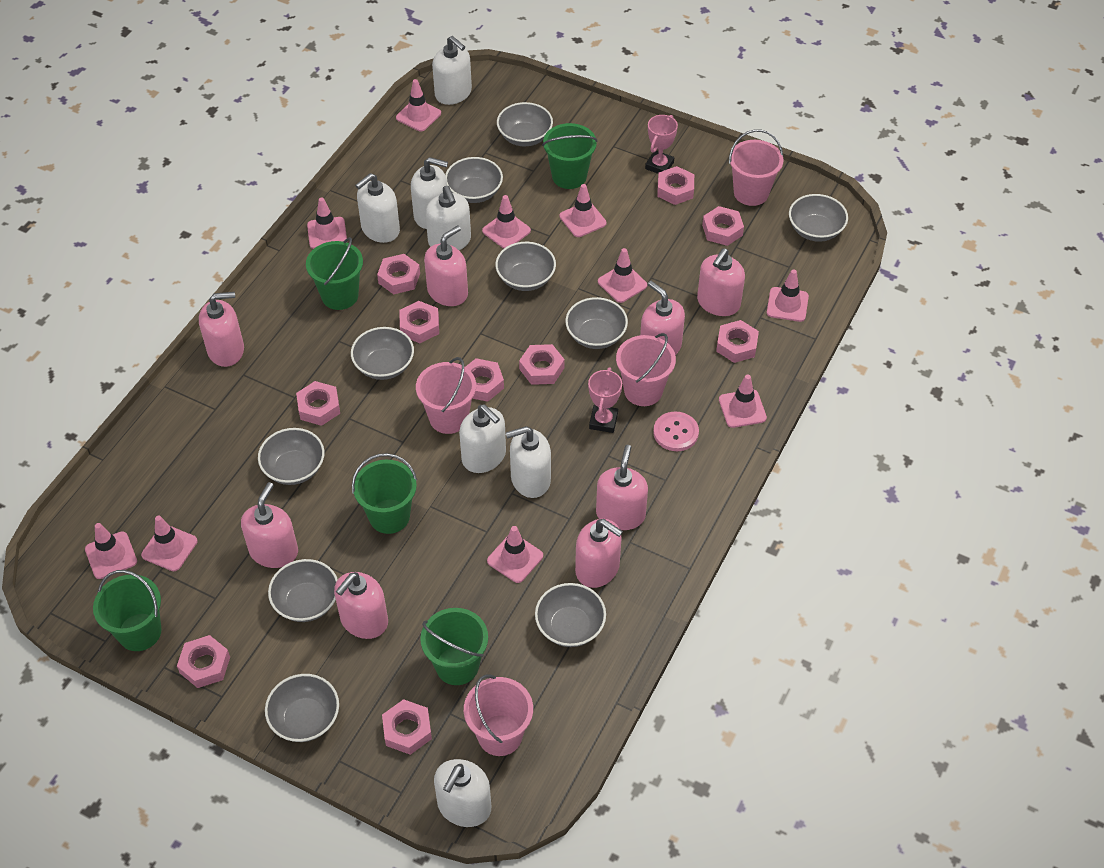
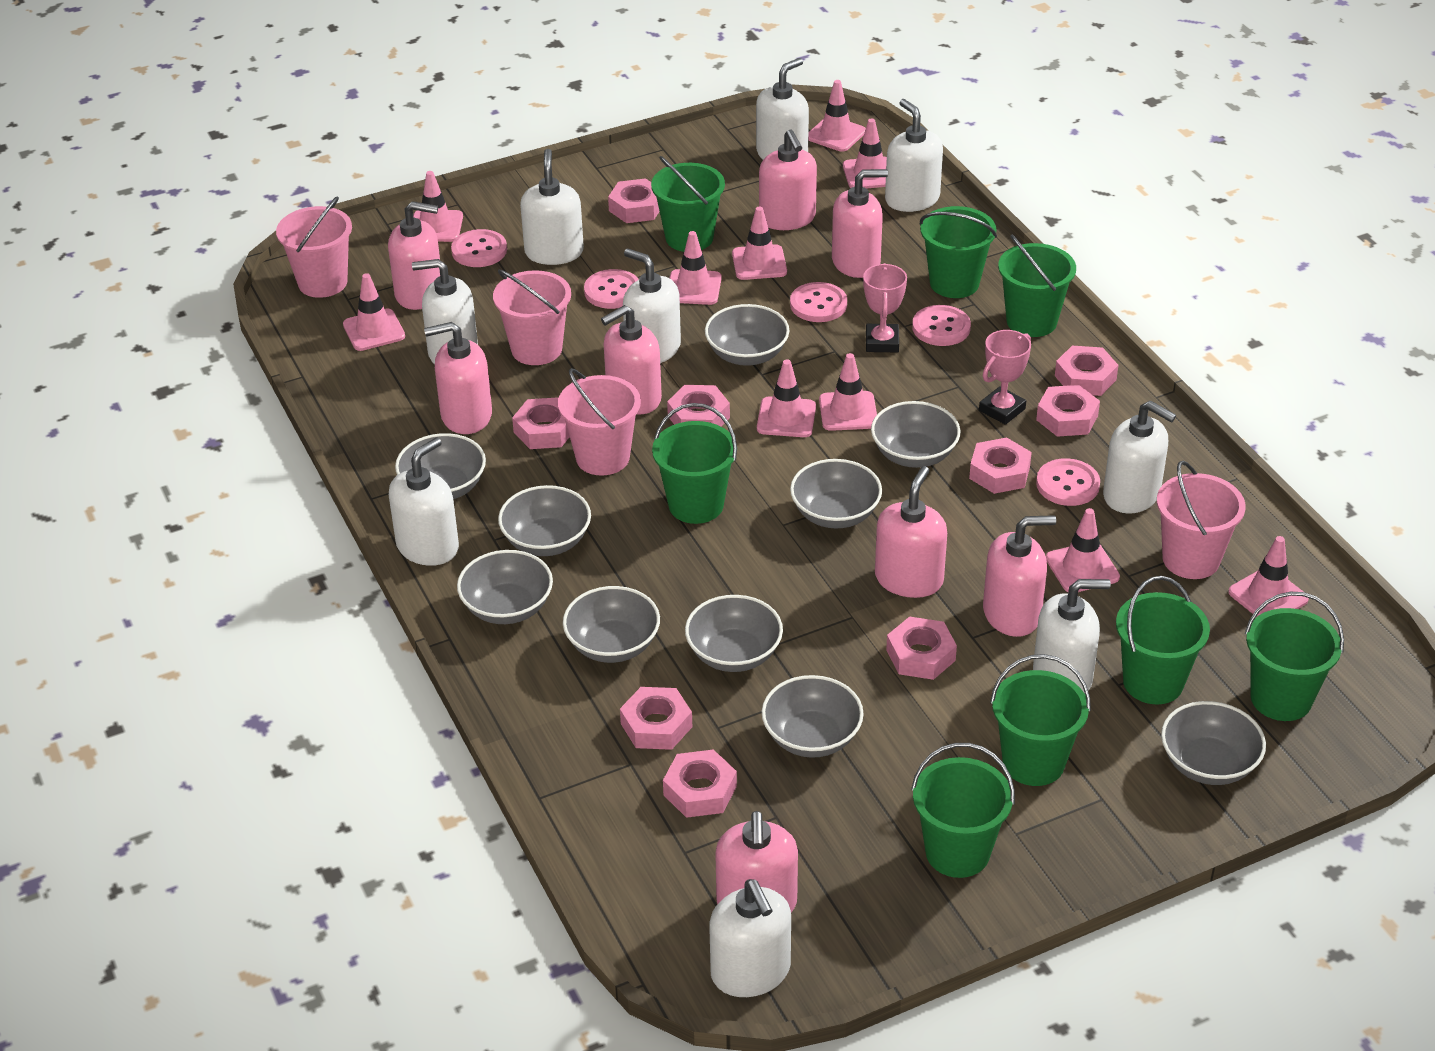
green bucket: 5 -> 8
pink button: 1 -> 5
pink nut: 10 -> 9
white soap dispenser: 7 -> 9

